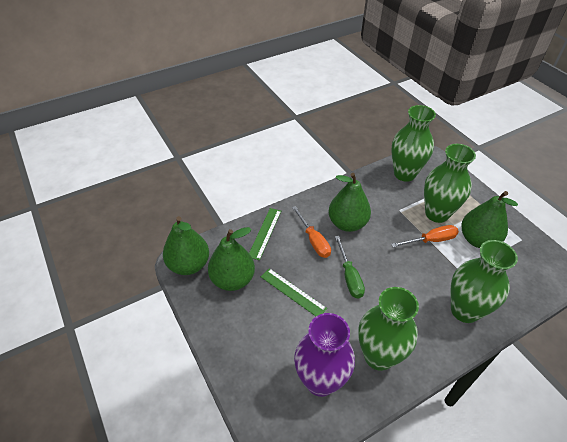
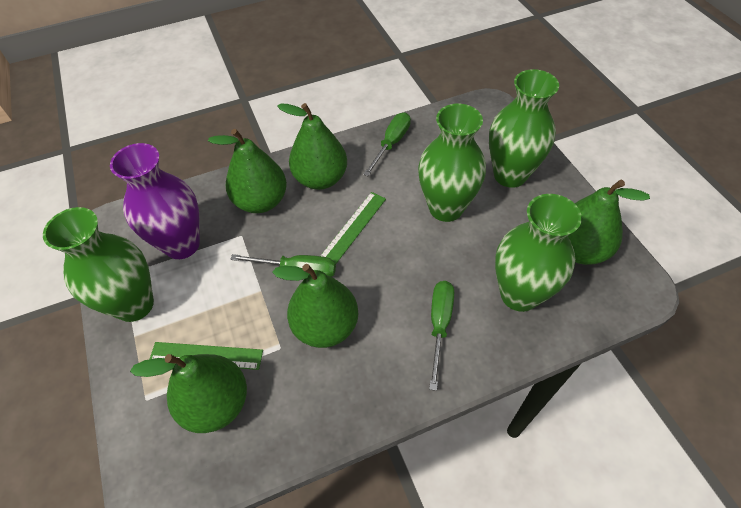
green pear: 4 -> 5
green screwdriver: 1 -> 3
orange screwdriver: 2 -> 0

